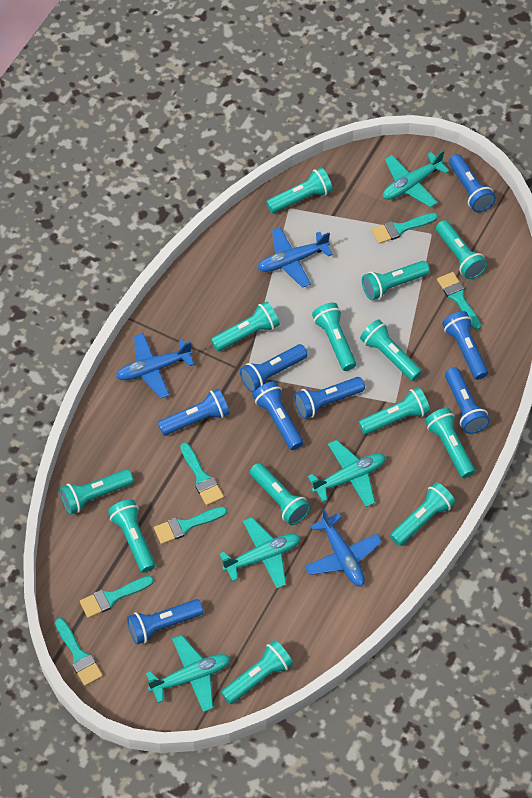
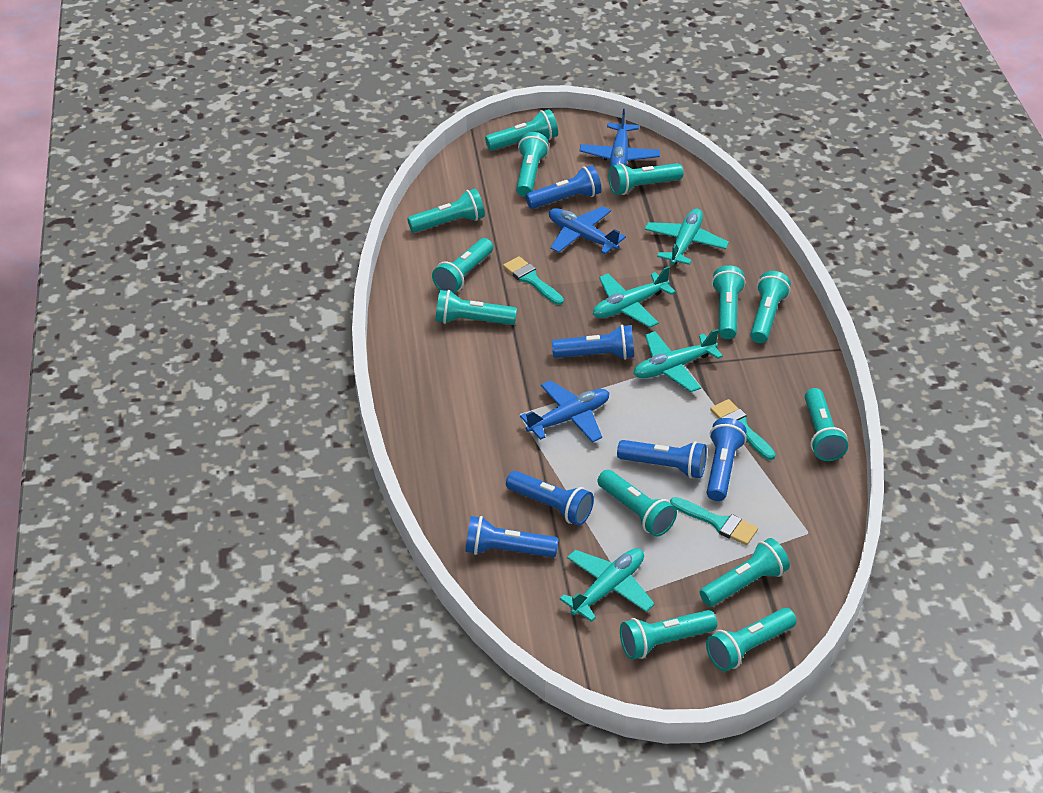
blue flashlight: 8 -> 6
turquoise brush: 6 -> 3

